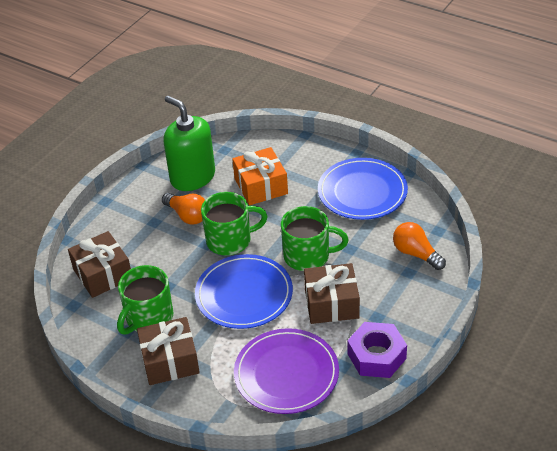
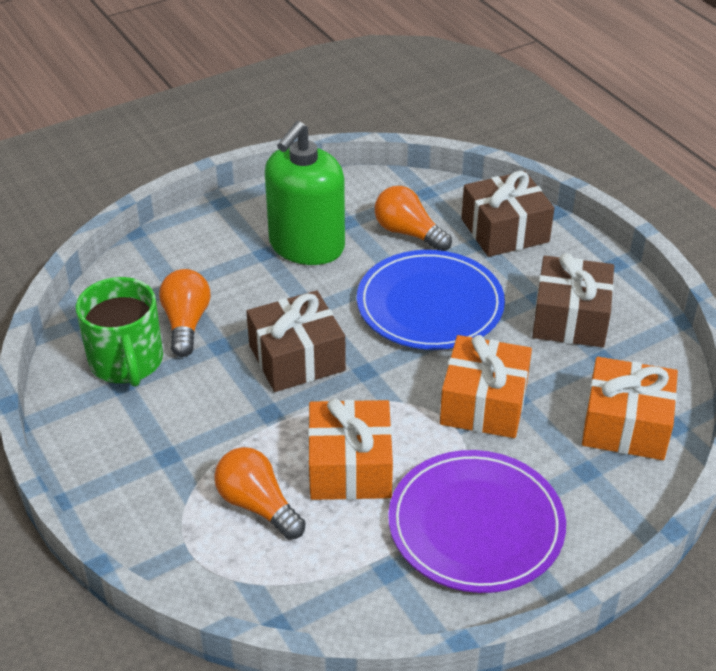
blue plate: 2 -> 1
green mug: 3 -> 1
orange gift: 1 -> 3
orange light bulb: 2 -> 3
purple nut: 1 -> 0

